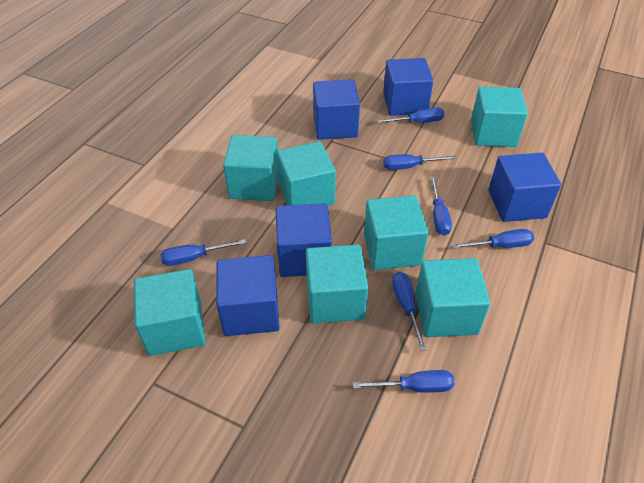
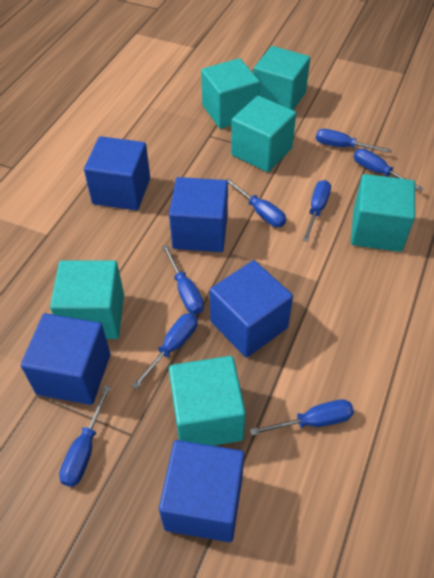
blue screwdriver: 7 -> 8
turquoise cube: 7 -> 6

